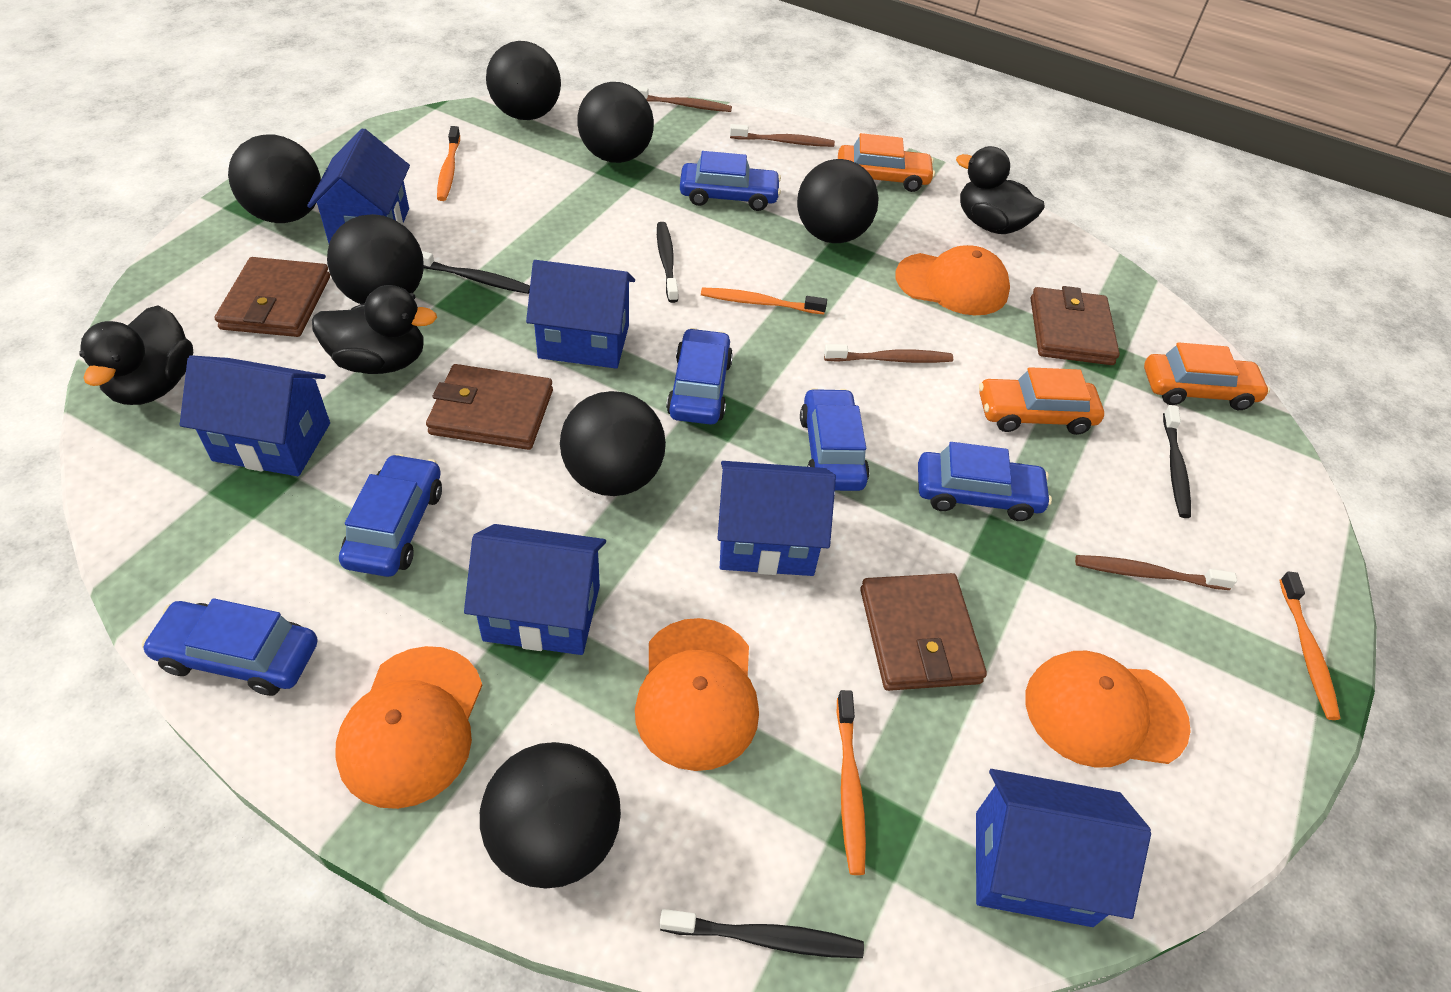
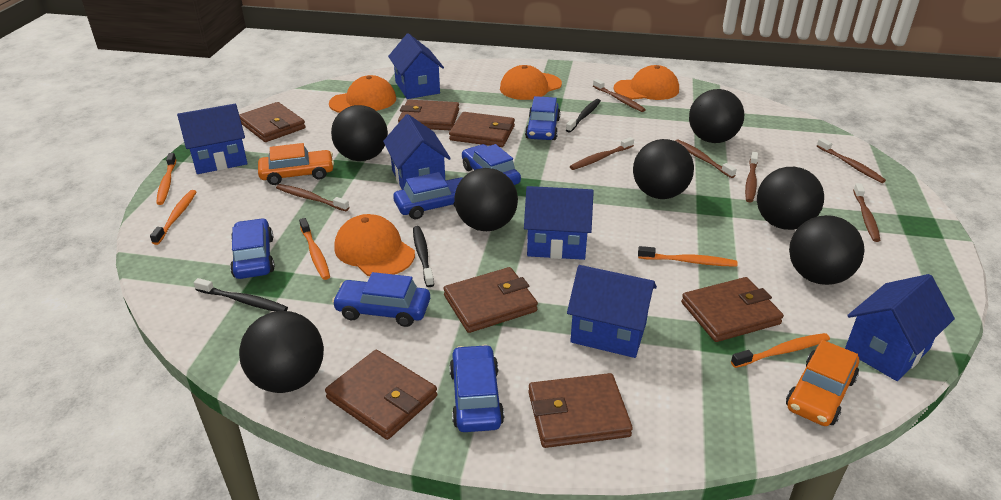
black duck: 3 -> 0
black toothbrush: 4 -> 3
brown toothbrush: 4 -> 7
brown wallet: 4 -> 7
orange car: 3 -> 2
orange toothbrush: 4 -> 5

